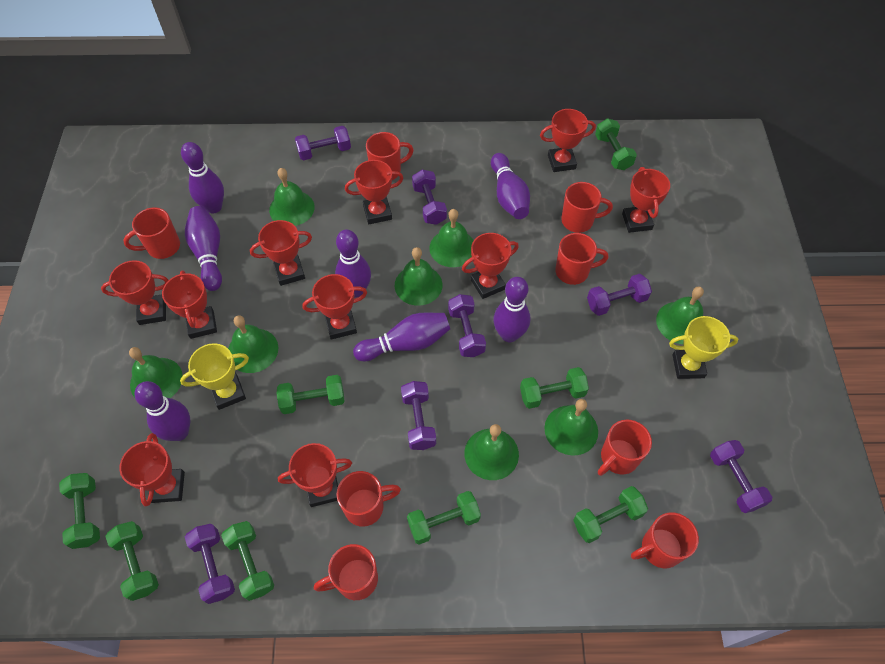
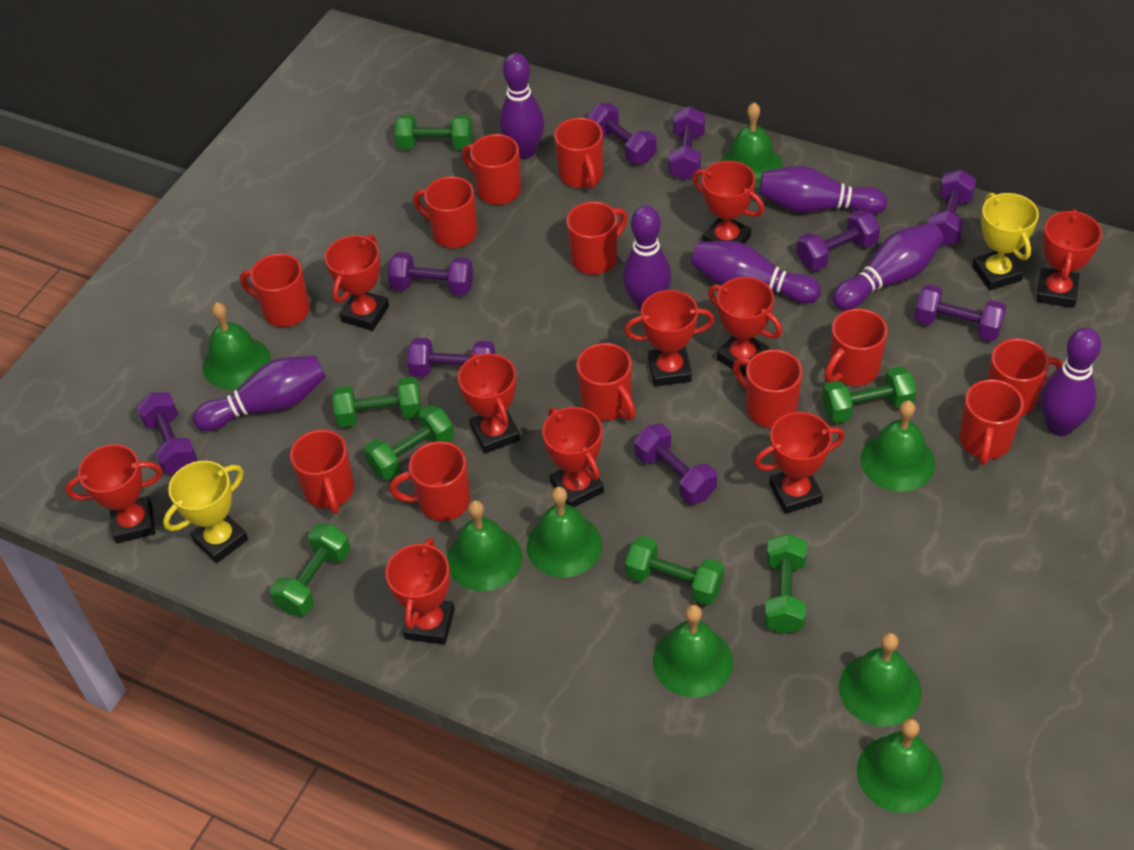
green dumbbell: 8 -> 7
purple dumbbell: 7 -> 9
red mug: 8 -> 12

